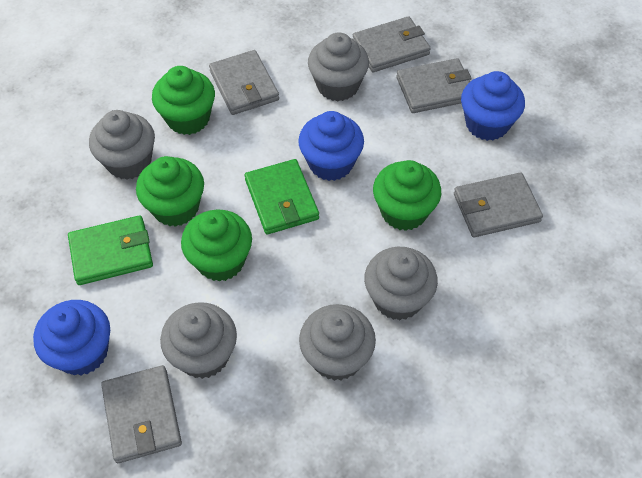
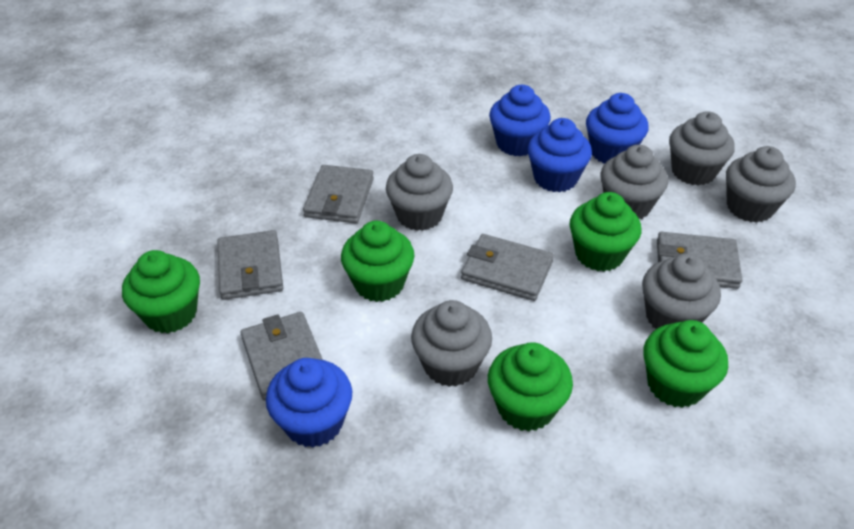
blue cupcake: 3 -> 4
green cupcake: 4 -> 5
green wallet: 2 -> 0
grey cupcake: 5 -> 6

